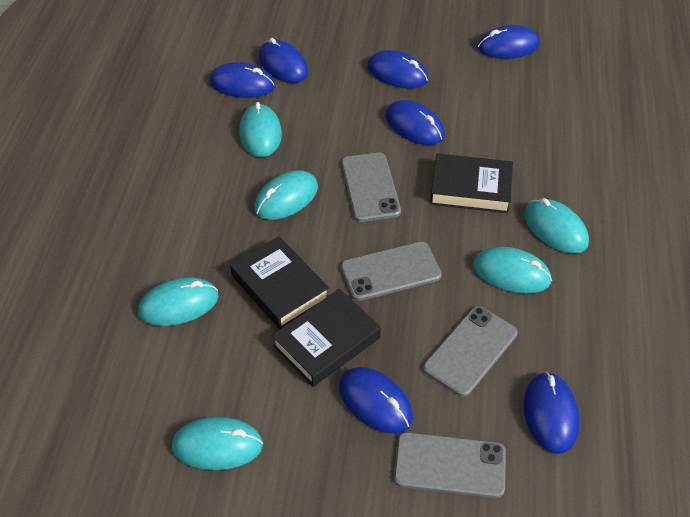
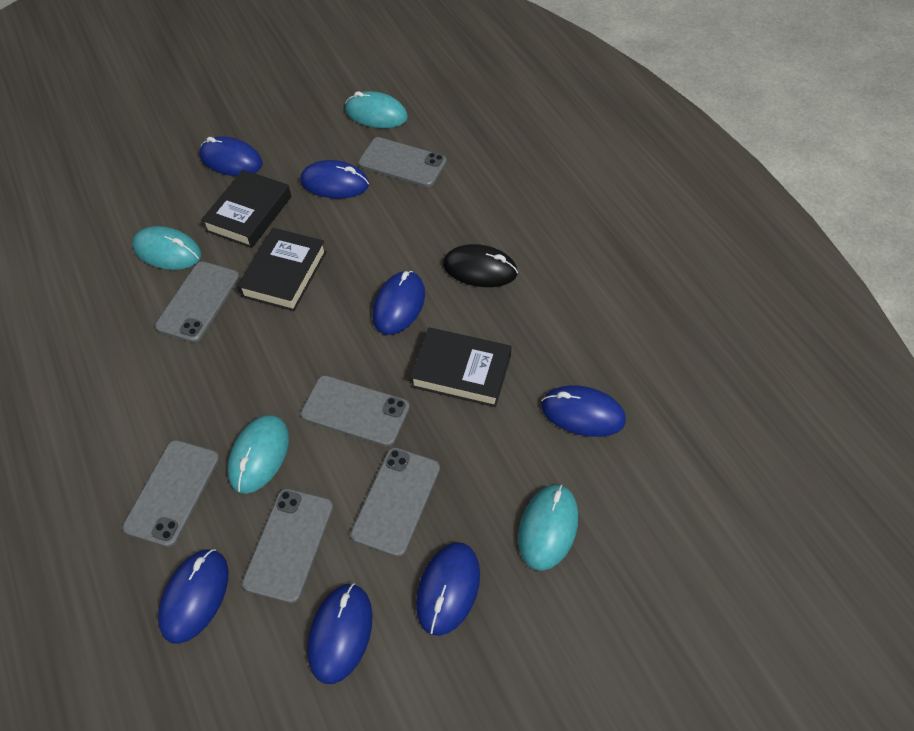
black mouse: 0 -> 1
grey phone: 4 -> 6
turquoise mouse: 6 -> 4

